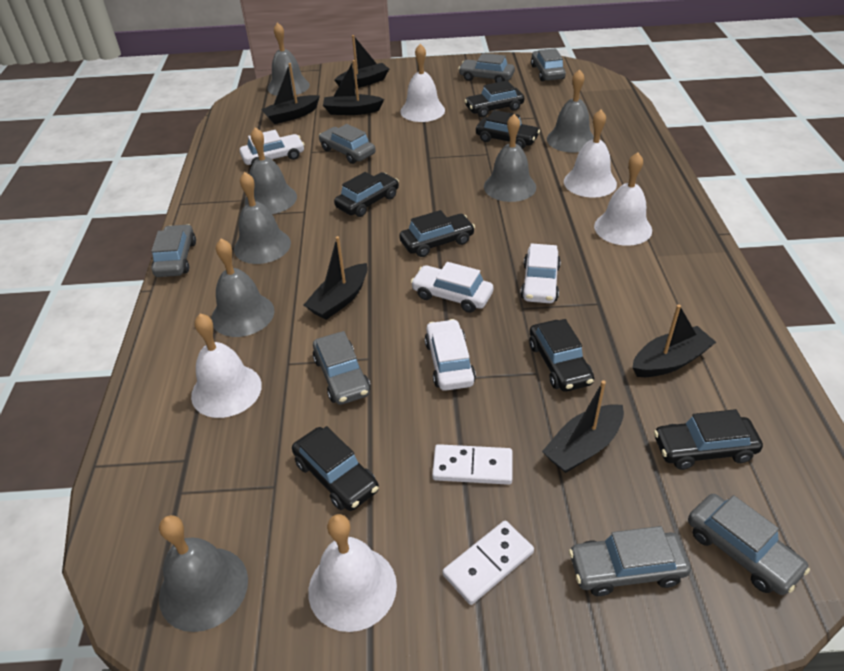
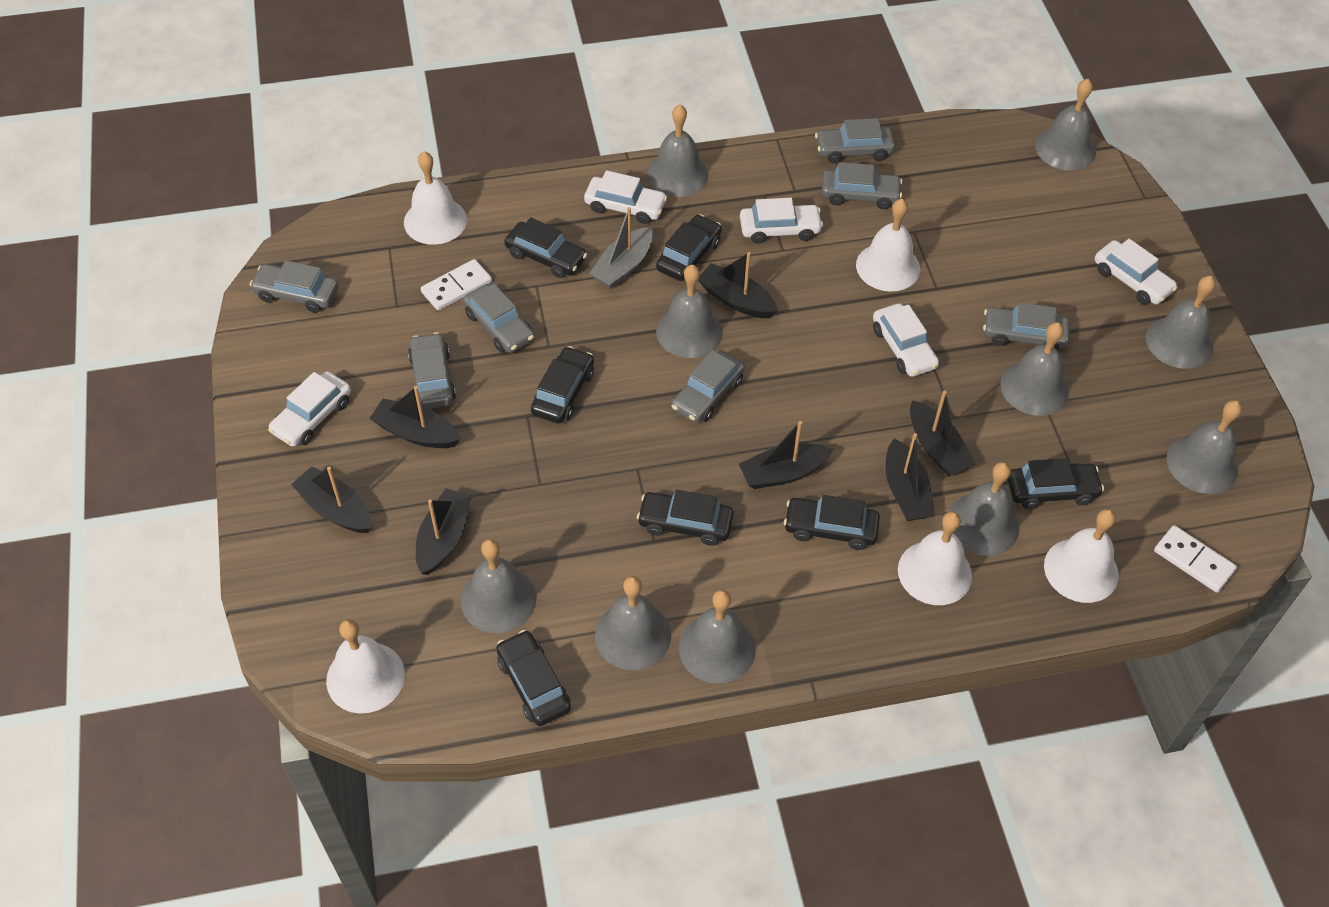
black boat: 6 -> 7
grey bell: 7 -> 10
grey boat: 0 -> 1
white car: 4 -> 5

